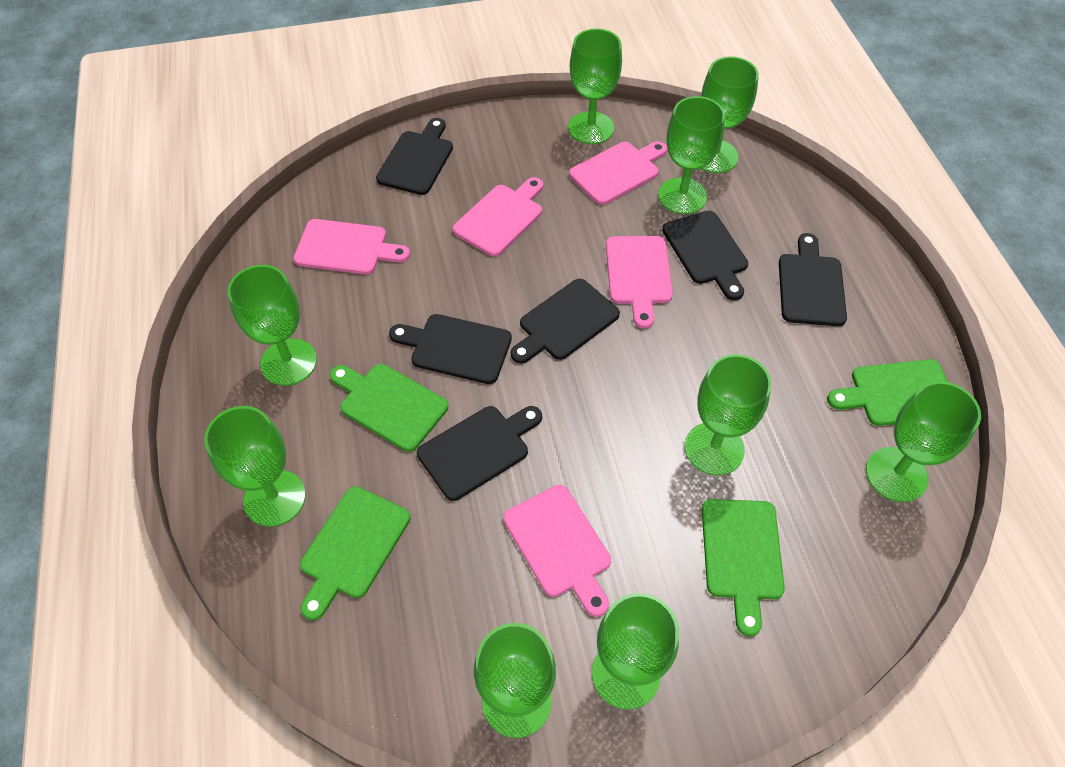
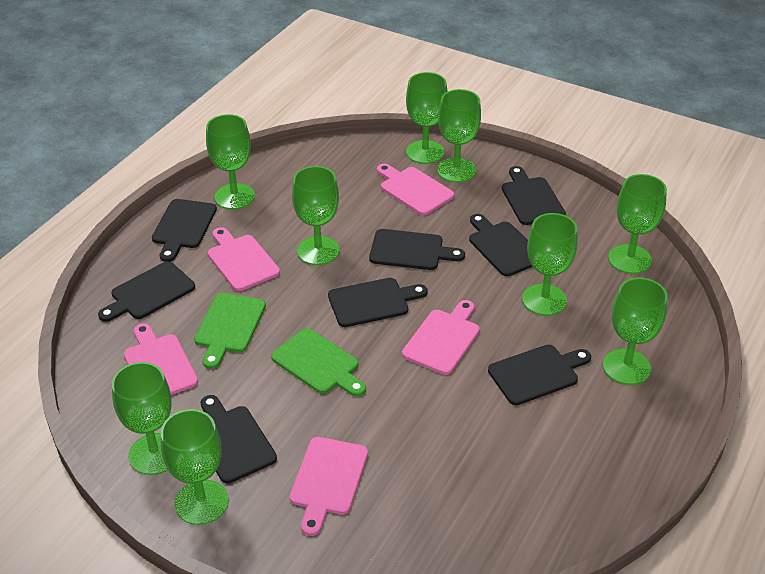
black cutting board: 6 -> 8
green cutting board: 4 -> 2

